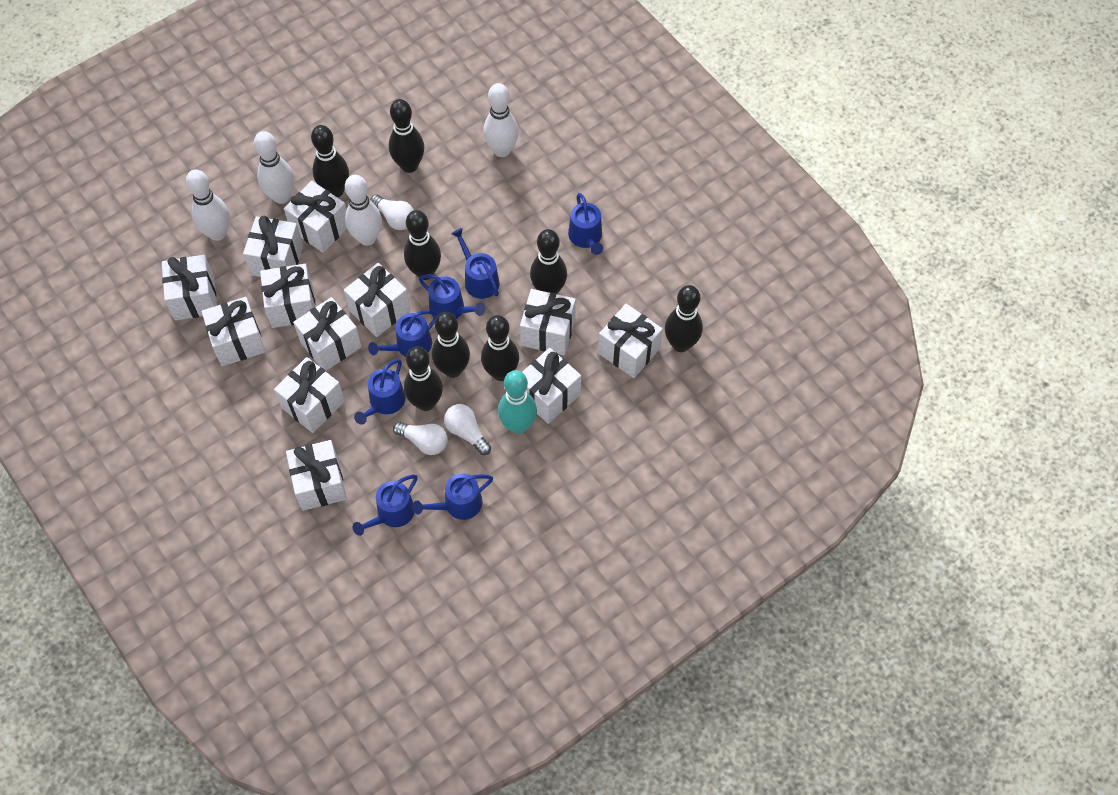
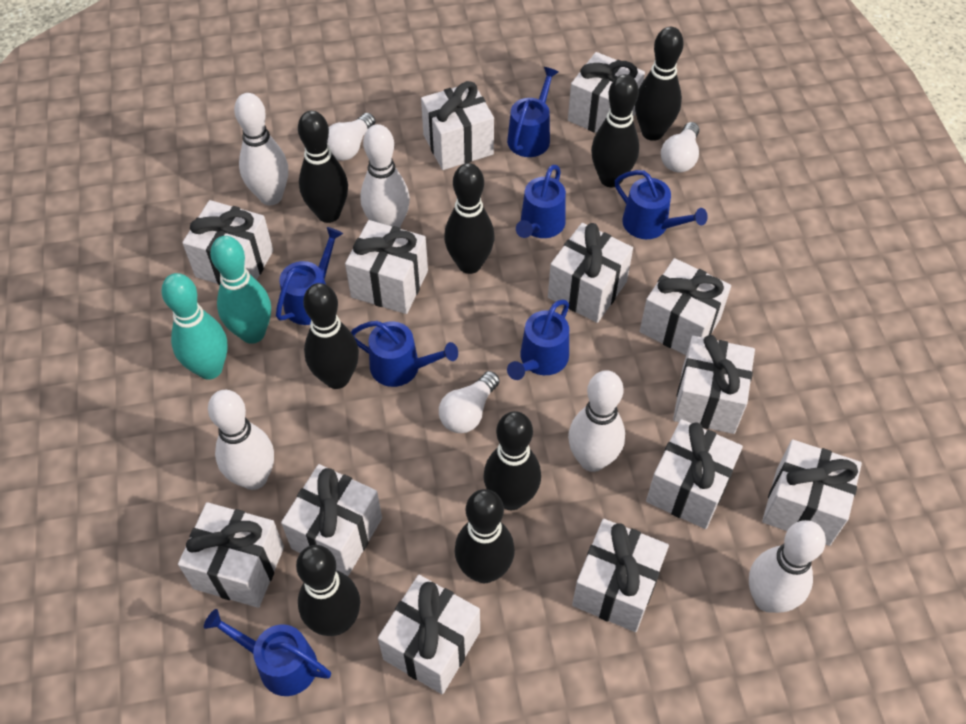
turquoise bowling pin: 1 -> 2
white bowling pin: 4 -> 5
white gift: 12 -> 13

